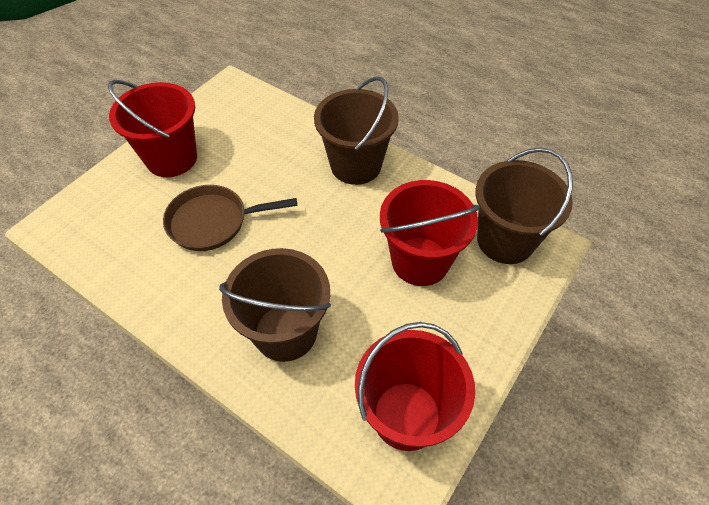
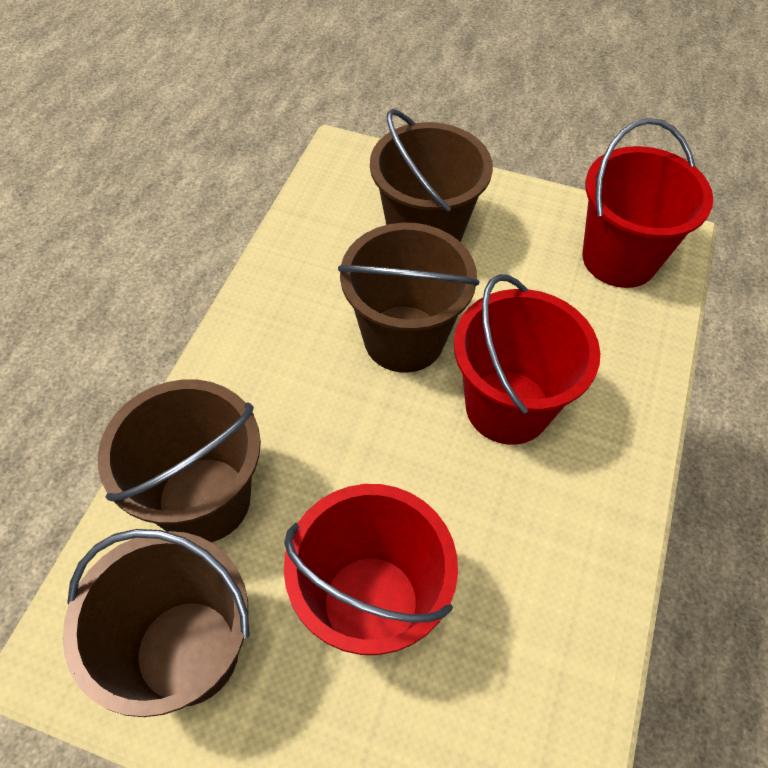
brown bucket: 3 -> 4
brown pan: 1 -> 0

